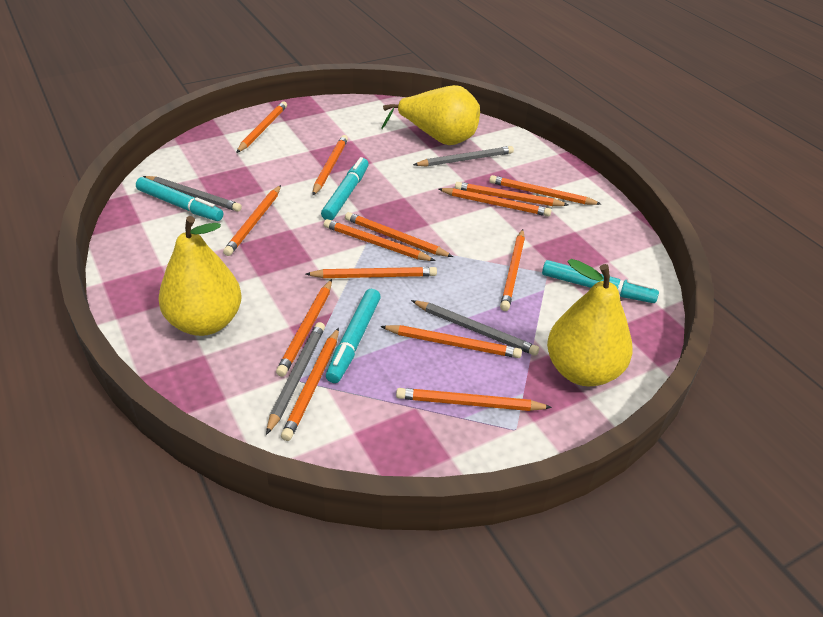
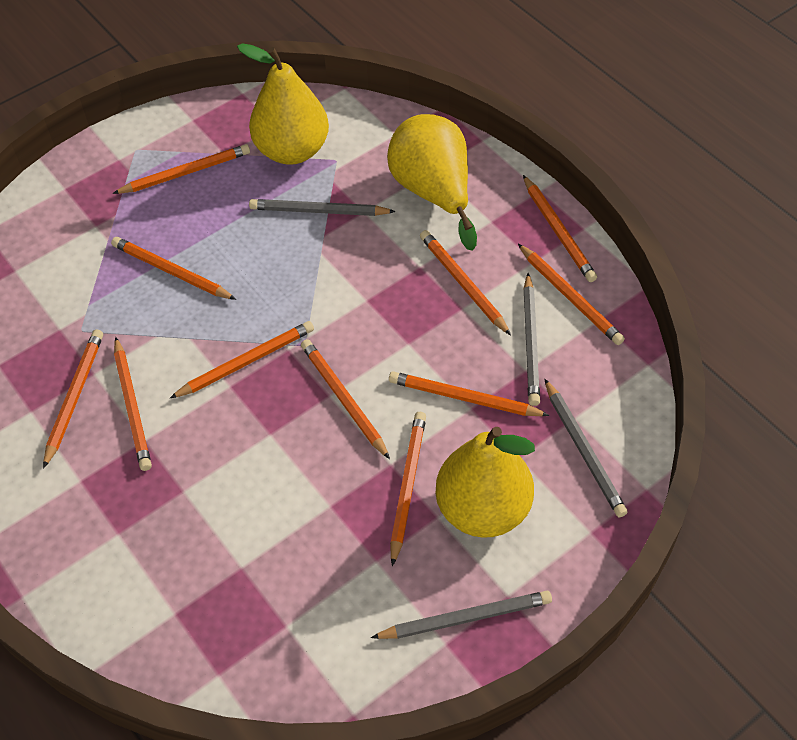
orange pencil: 14 -> 11
turquoise marker: 4 -> 0

